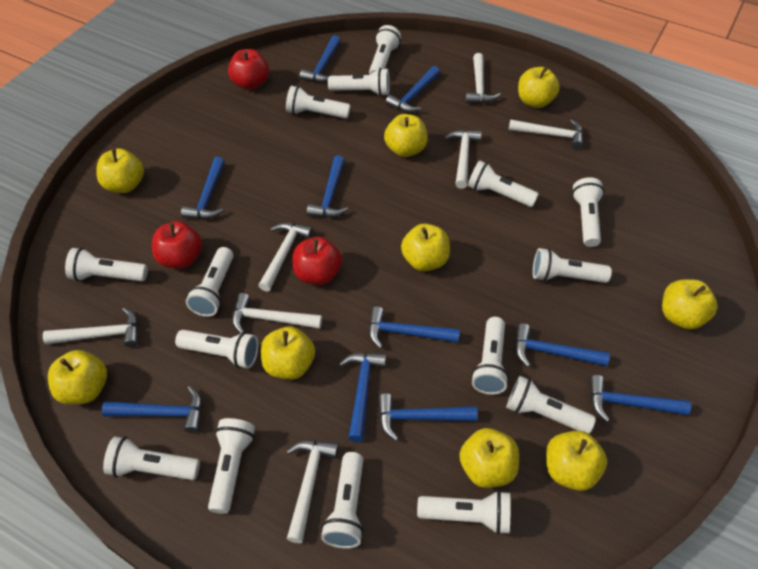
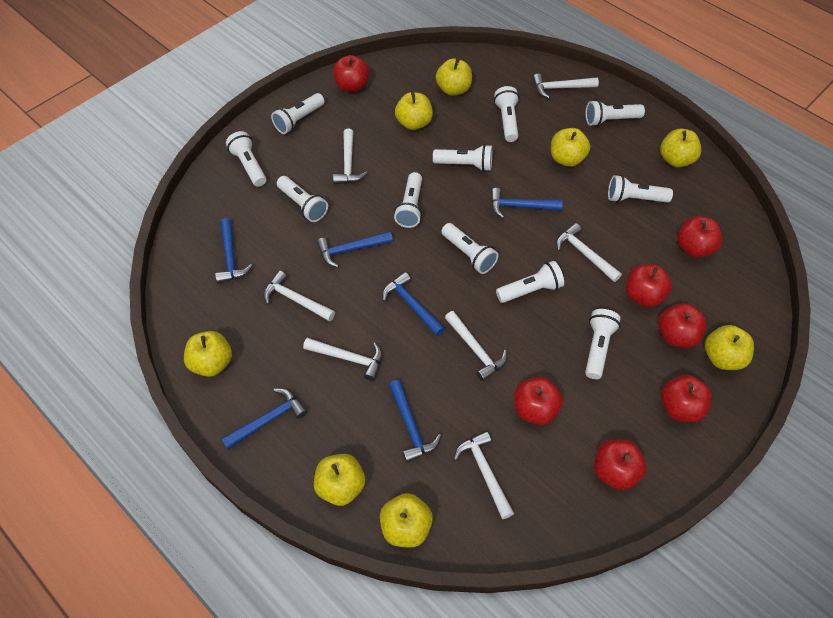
blue hammer: 10 -> 6
red apple: 3 -> 7
white flashlight: 15 -> 11
yellow apple: 9 -> 8

